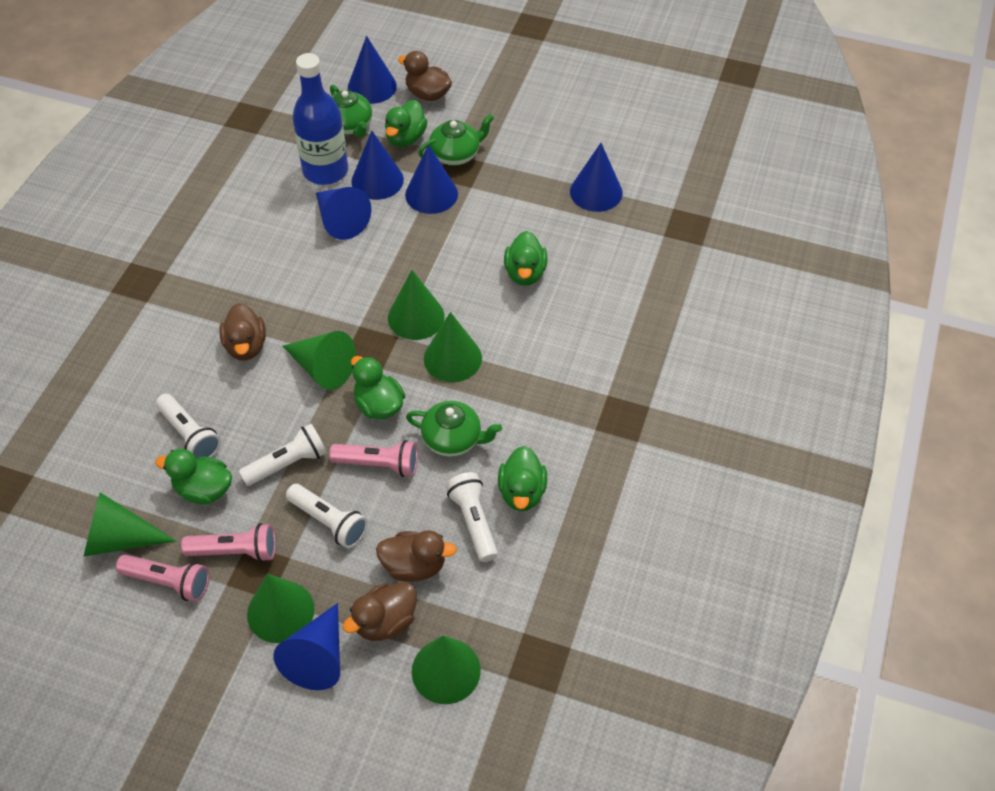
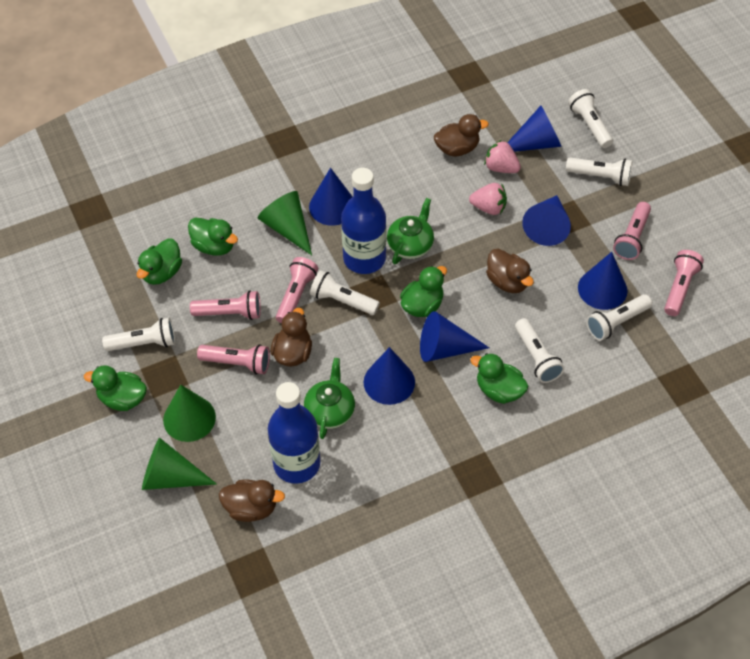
blue bottle: 1 -> 2
green cone: 6 -> 3
green teapot: 3 -> 2
pink flashlight: 3 -> 5
pink strawberry: 0 -> 2
white flashlight: 4 -> 6

